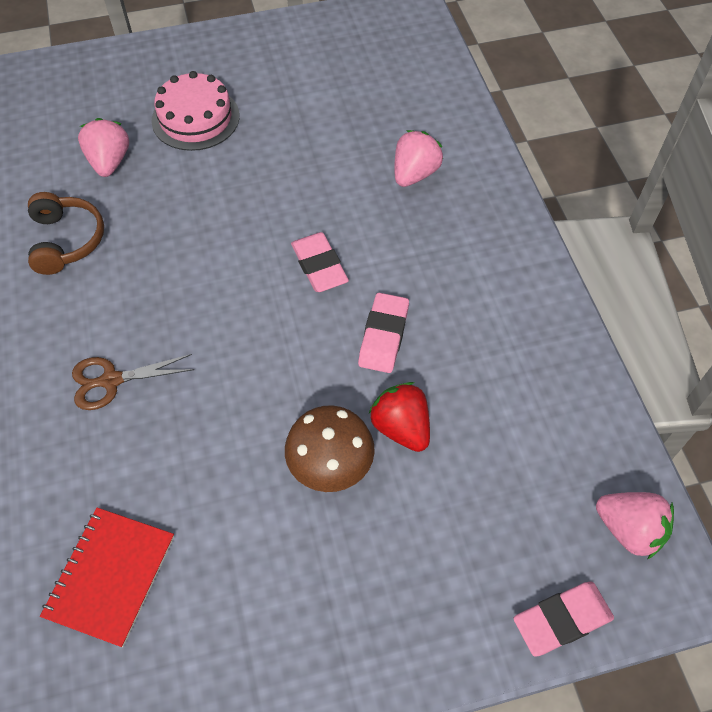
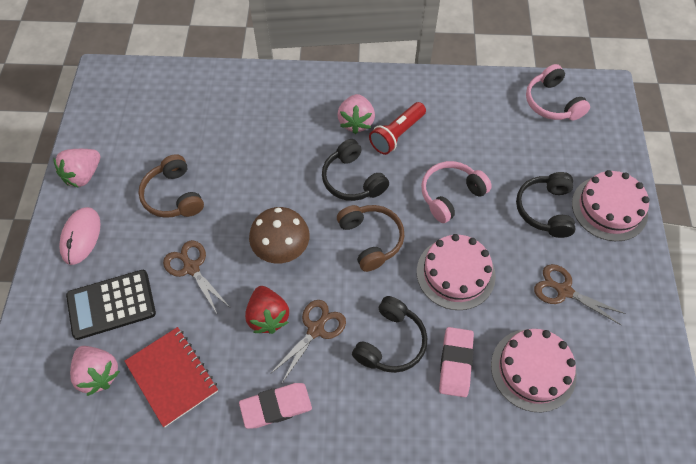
black calculator: 0 -> 1
black headphones: 0 -> 3
brown headphones: 1 -> 2
brown scissors: 1 -> 3
pink cake: 1 -> 3
pink eraser: 3 -> 2
pink headphones: 0 -> 2
pink mouse: 0 -> 1
red flashlight: 0 -> 1

